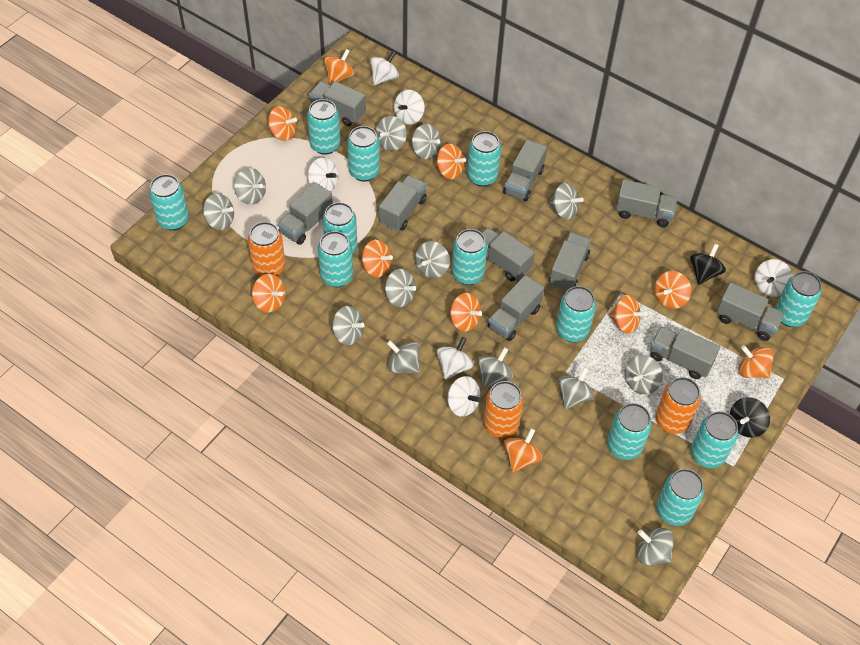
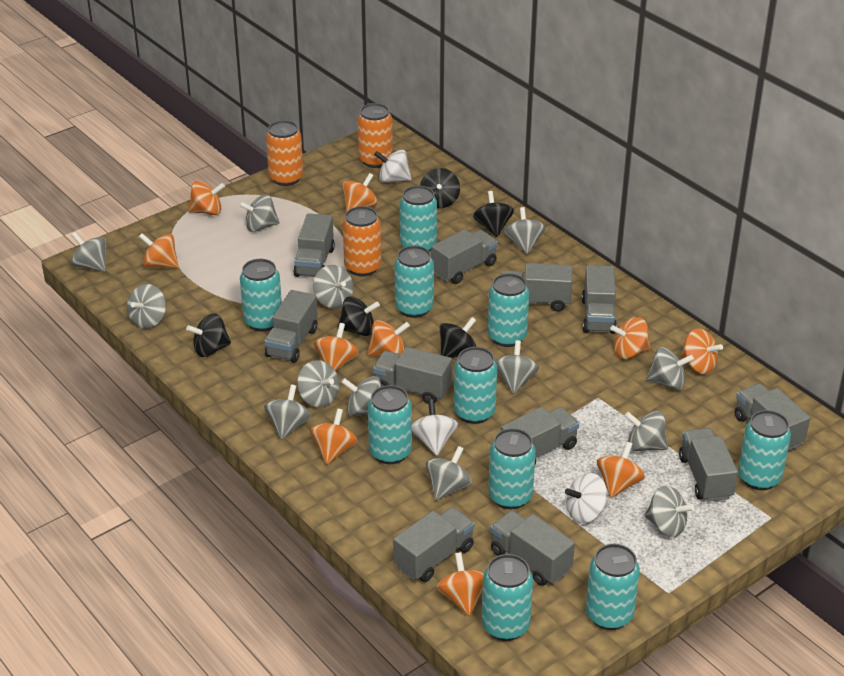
black spinning top: 2 -> 5
grey truck: 10 -> 11
turquoise can: 12 -> 10
white spinning top: 6 -> 3

